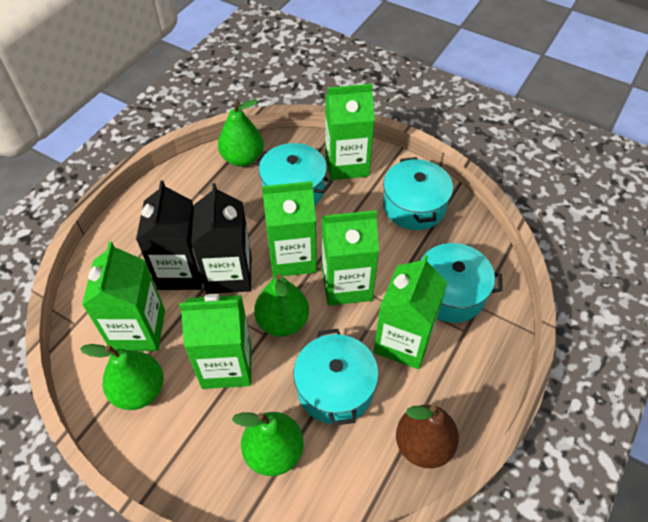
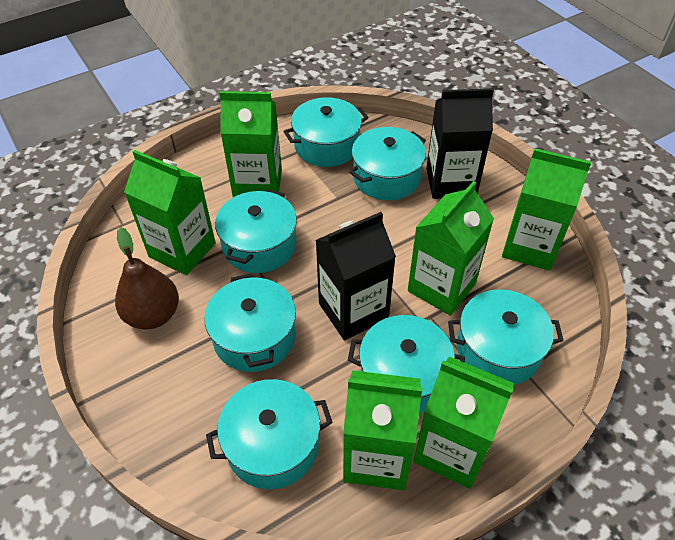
green pear: 4 -> 0
turquoise pot: 4 -> 7

